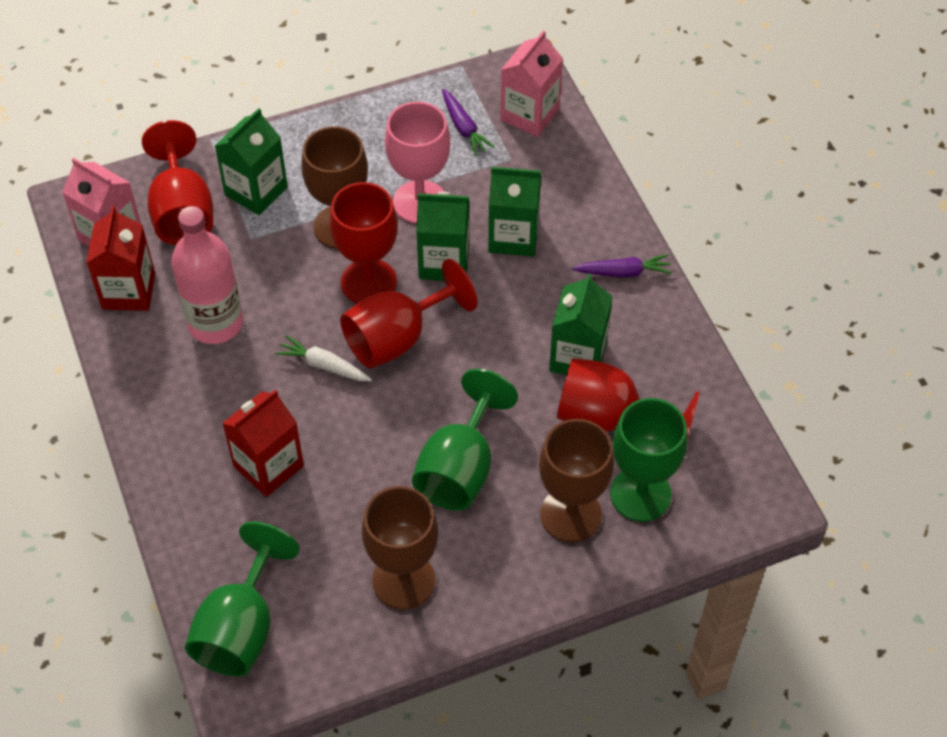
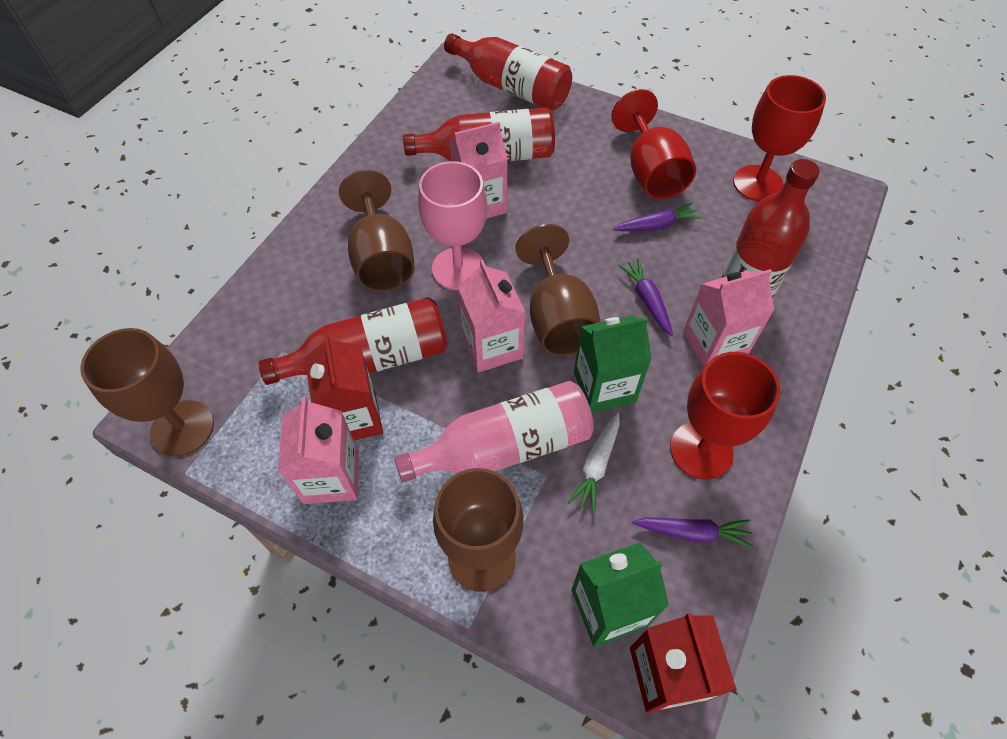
brown goblet: 3 -> 4
green carton: 4 -> 2
green goblet: 3 -> 0
pink carton: 2 -> 4
purple carrot: 2 -> 3
red bottle: 0 -> 4
red goblet: 4 -> 3

